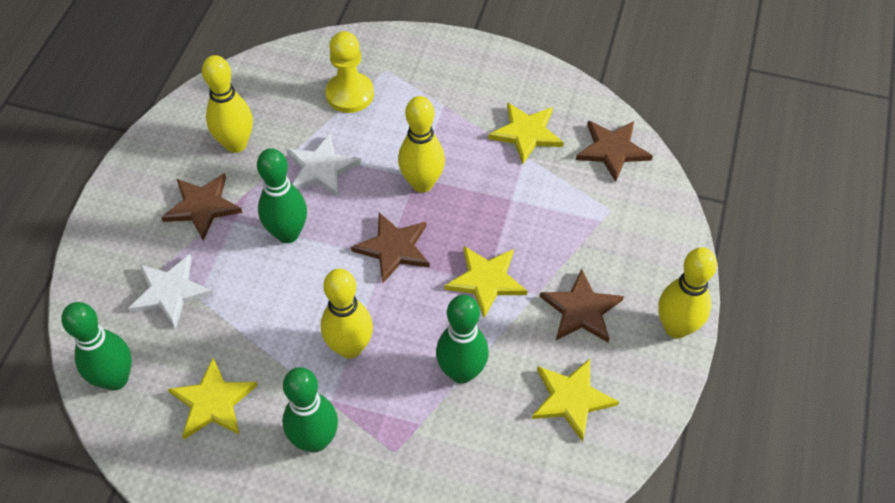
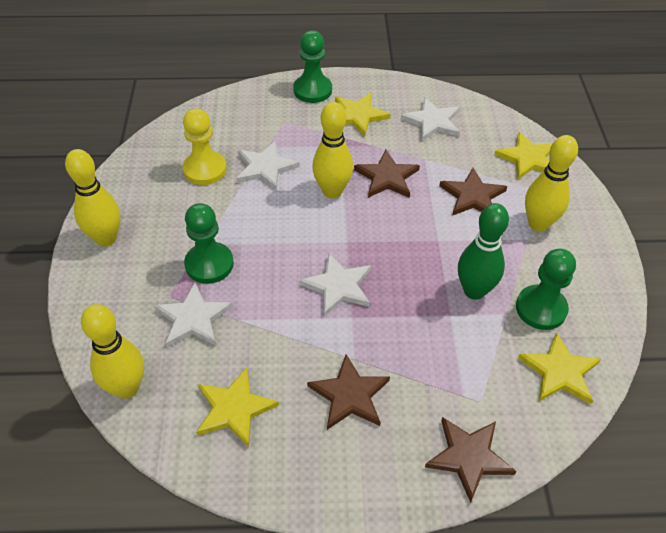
green bowling pin: 4 -> 1
green pawn: 0 -> 3
white star: 2 -> 4

